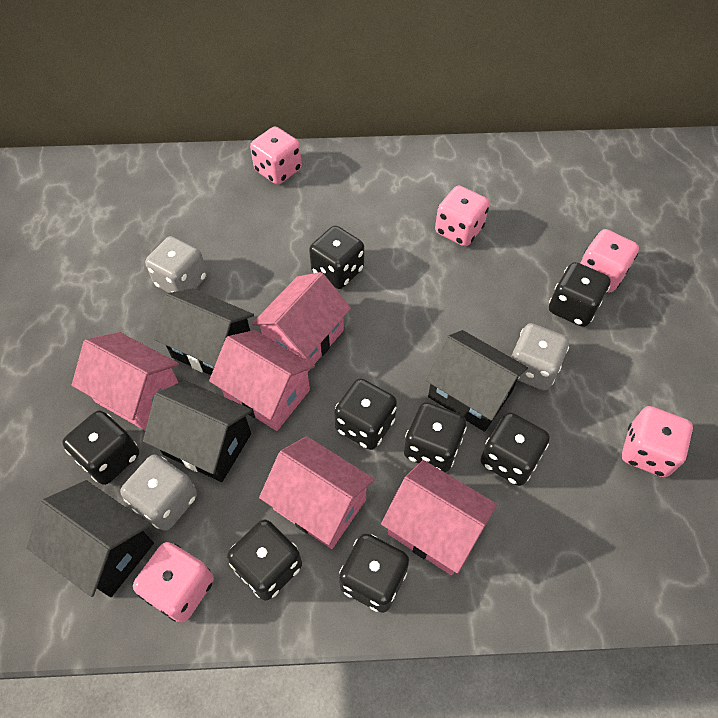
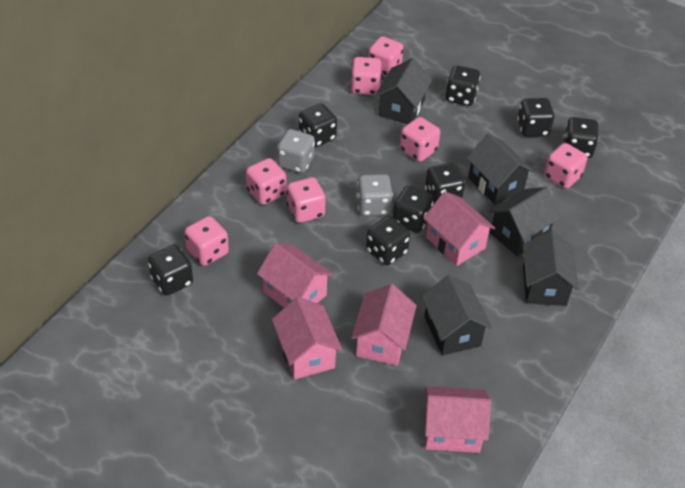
black house: 4 -> 5
grey dice: 3 -> 2
pink dice: 5 -> 7

